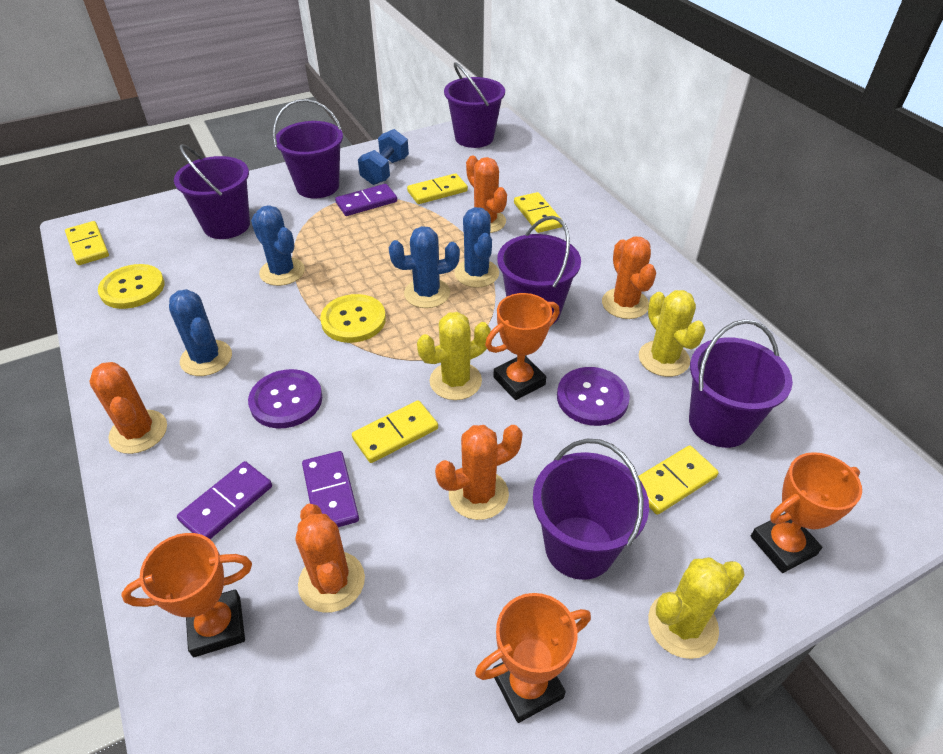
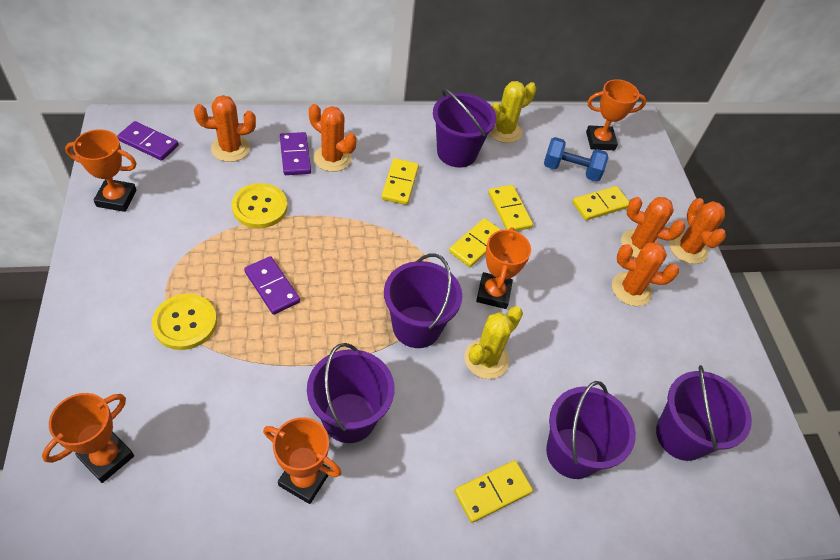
blue cactus: 4 -> 0
orange trophy: 4 -> 5
purple bucket: 6 -> 5
purple button: 2 -> 0
yellow cactus: 3 -> 2

